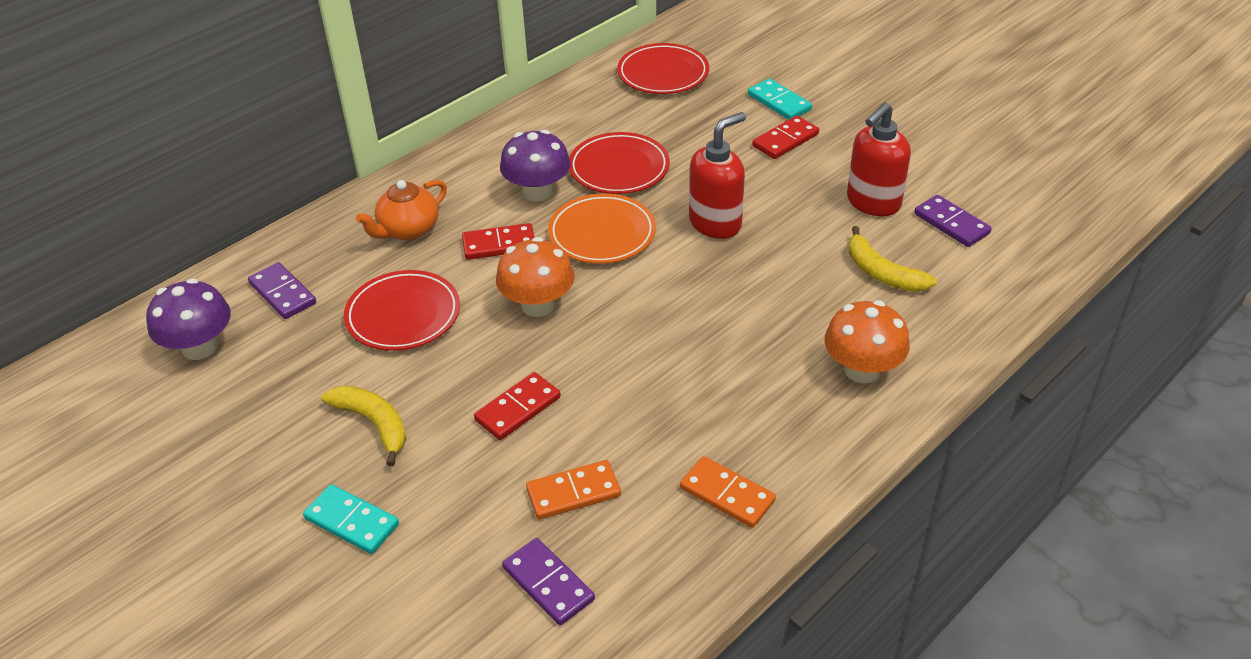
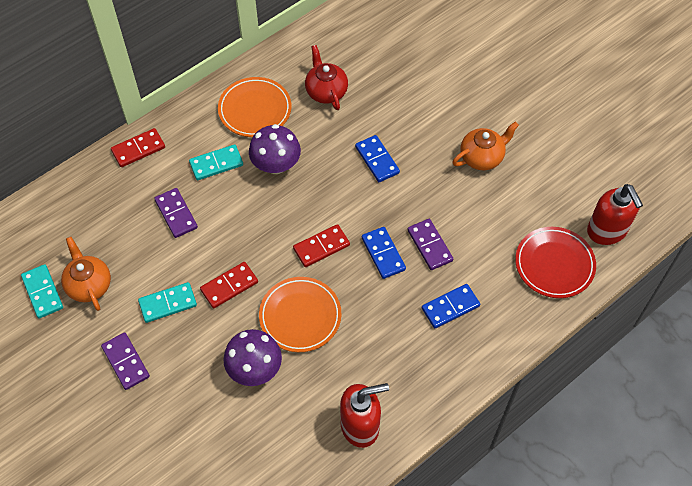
blue domino: 0 -> 3
orange domino: 2 -> 0
orange mushroom: 2 -> 0
orange plate: 1 -> 2
orange teapot: 1 -> 2
red plate: 3 -> 1
red teapot: 0 -> 1
turquoise domino: 2 -> 3
yellow banana: 2 -> 0

